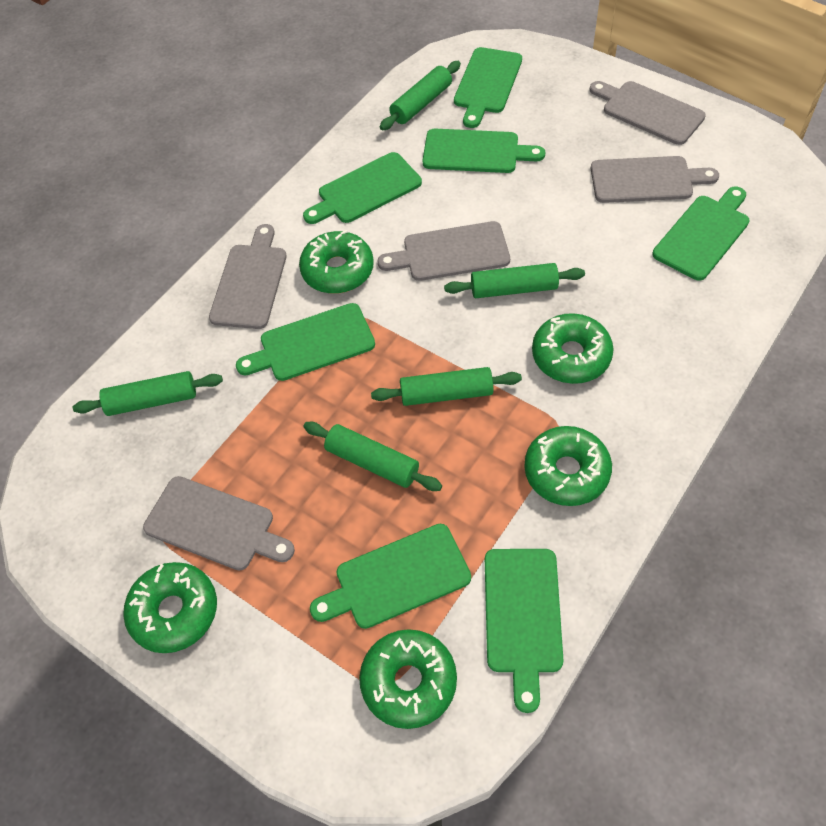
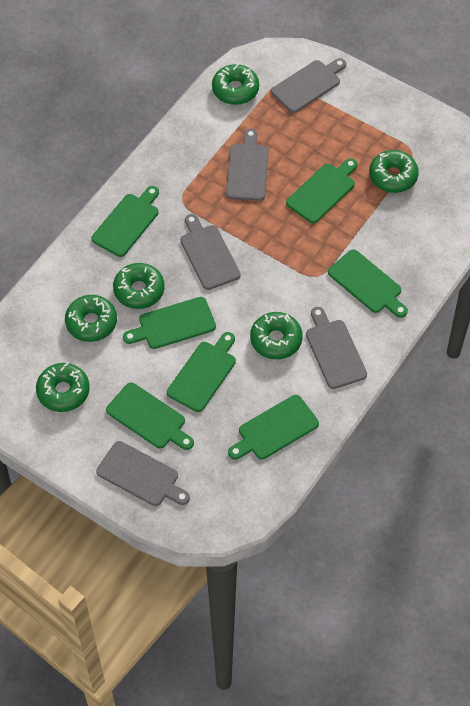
green donut: 5 -> 6
green rolling pin: 5 -> 0

